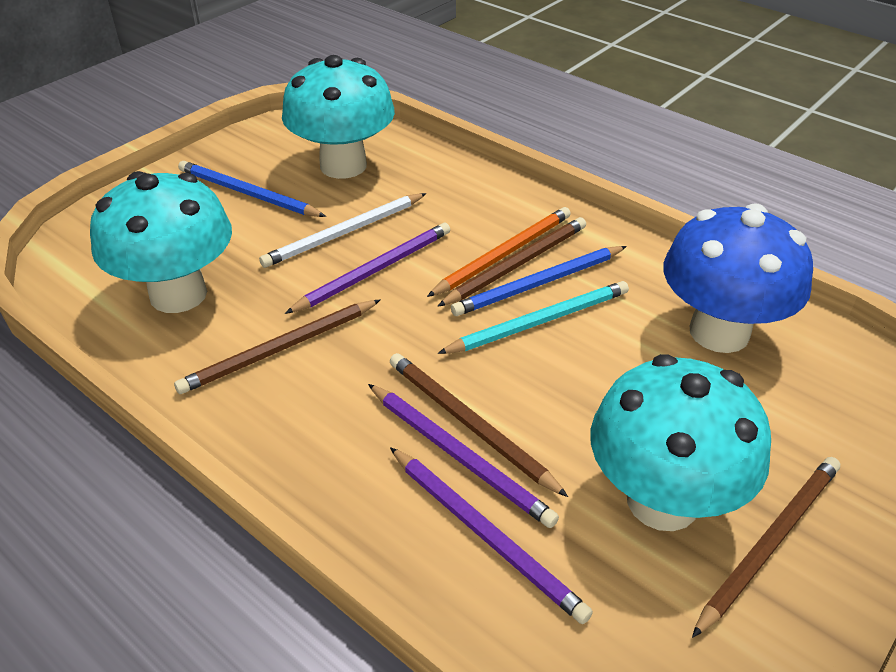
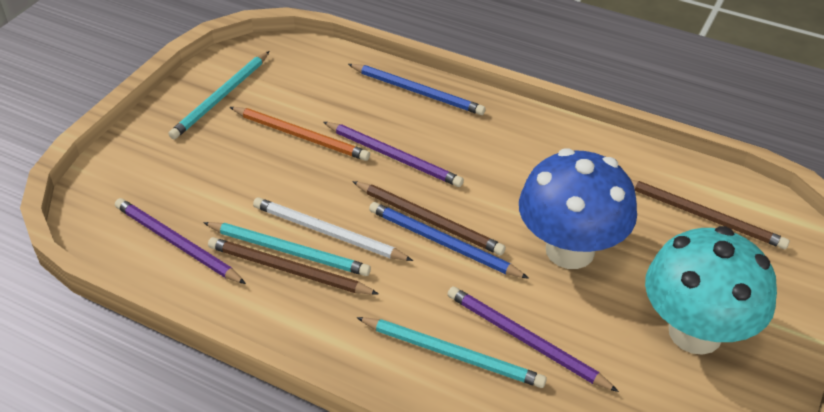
brown pencil: 4 -> 3
turquoise mushroom: 3 -> 1
turquoise pencil: 1 -> 3

